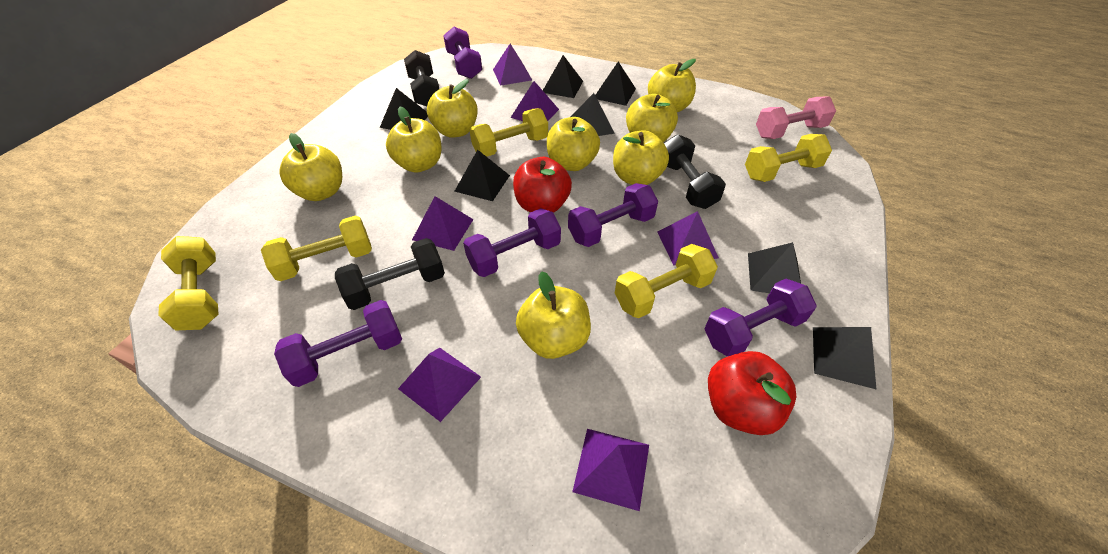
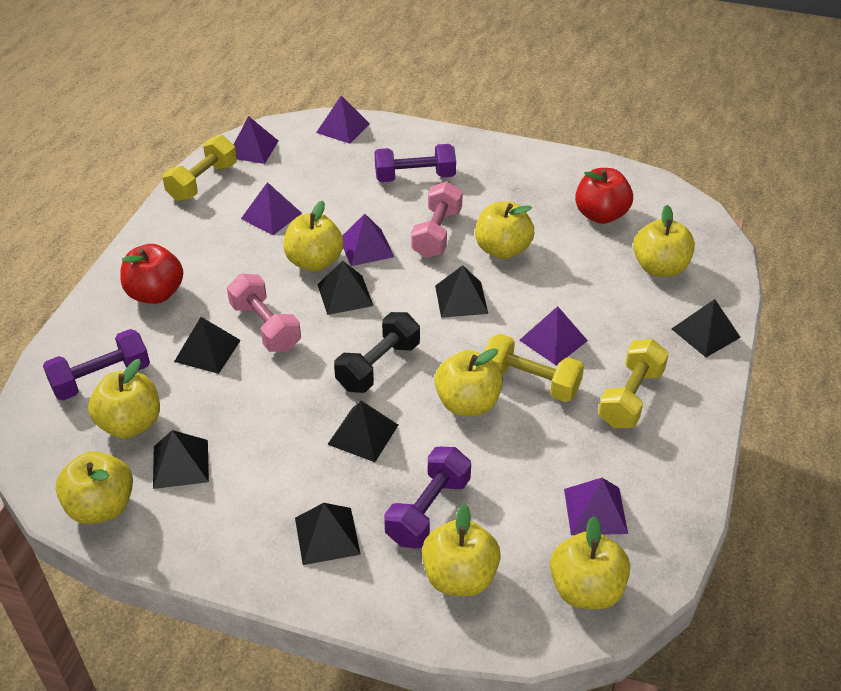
black dumbbell: 3 -> 1
pink dumbbell: 1 -> 2
purple dumbbell: 5 -> 3
yellow dumbbell: 5 -> 3

